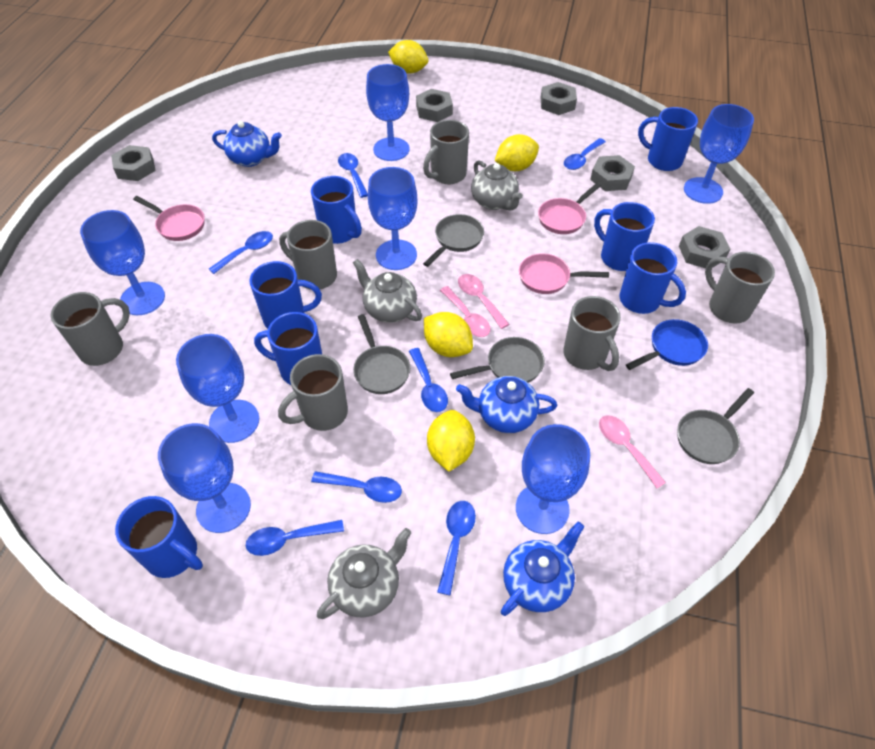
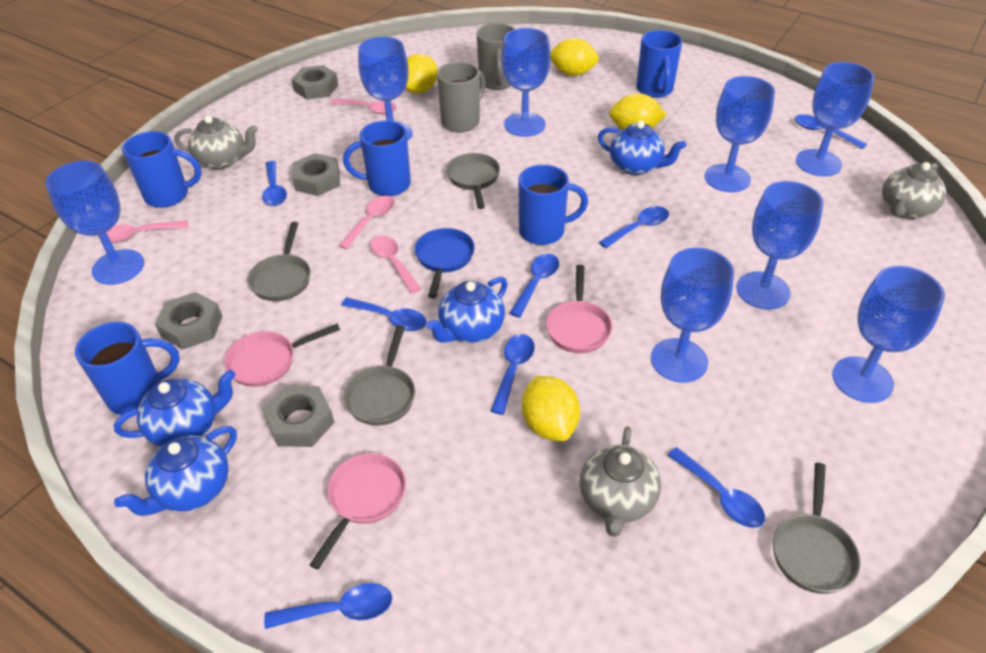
blue goblet: 7 -> 8
blue mug: 7 -> 5
blue spoon: 7 -> 8
blue teapot: 3 -> 4
grey mug: 6 -> 2
grey nut: 5 -> 4
pink spoon: 3 -> 4

